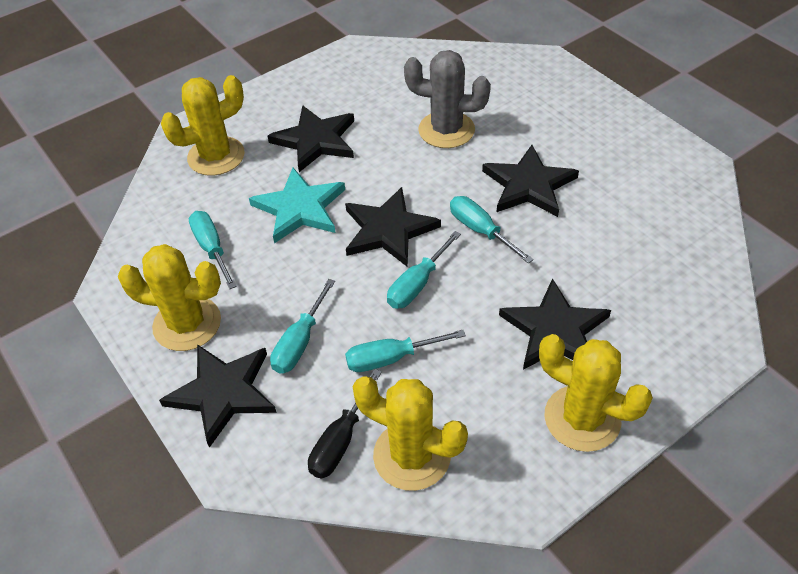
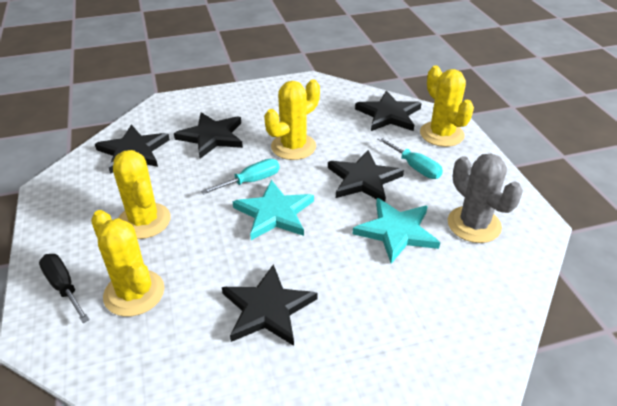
turquoise screwdriver: 5 -> 2
turquoise star: 1 -> 2

